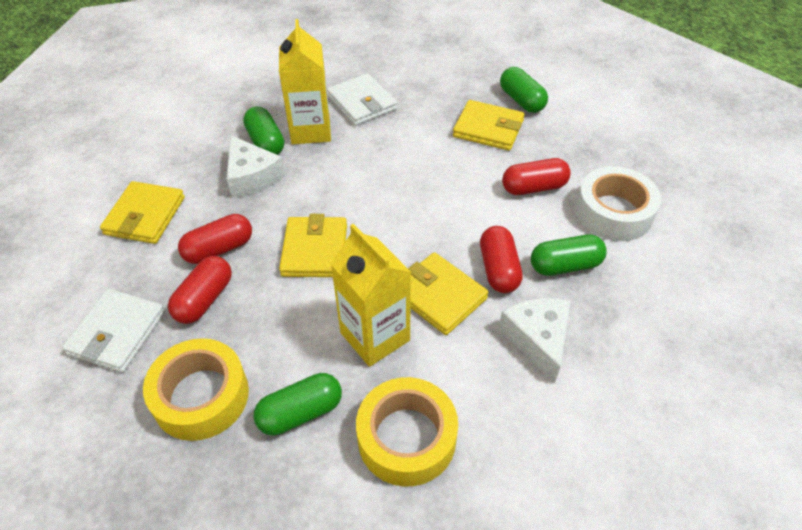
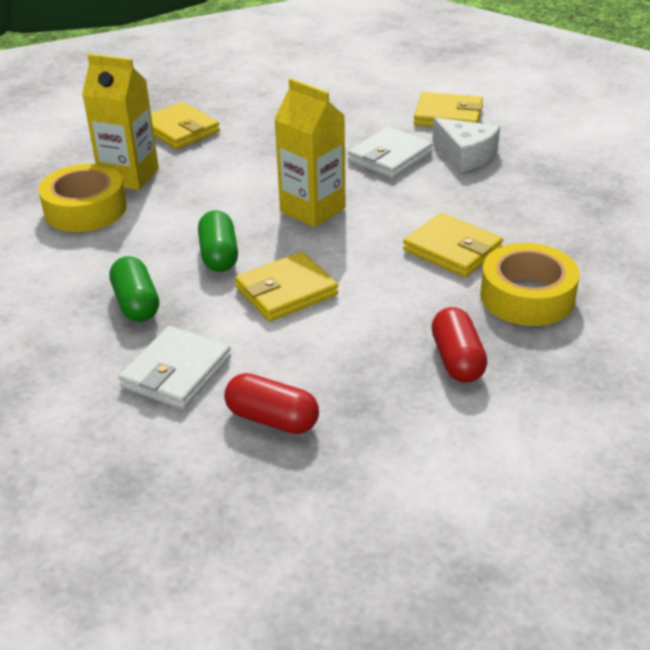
green capsule: 4 -> 2
red capsule: 4 -> 2
white cheese: 2 -> 1
white tape: 1 -> 0

